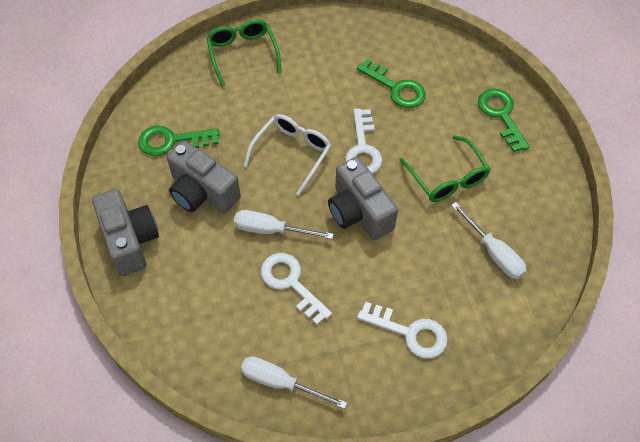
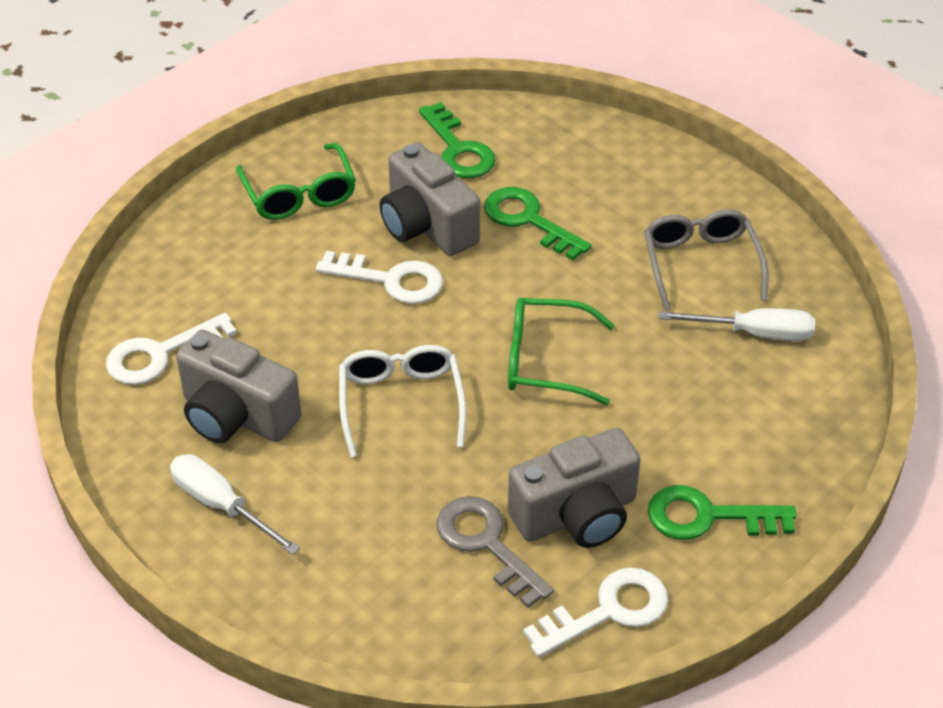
grey glasses: 0 -> 1
grey key: 0 -> 1
white screwdriver: 3 -> 2

